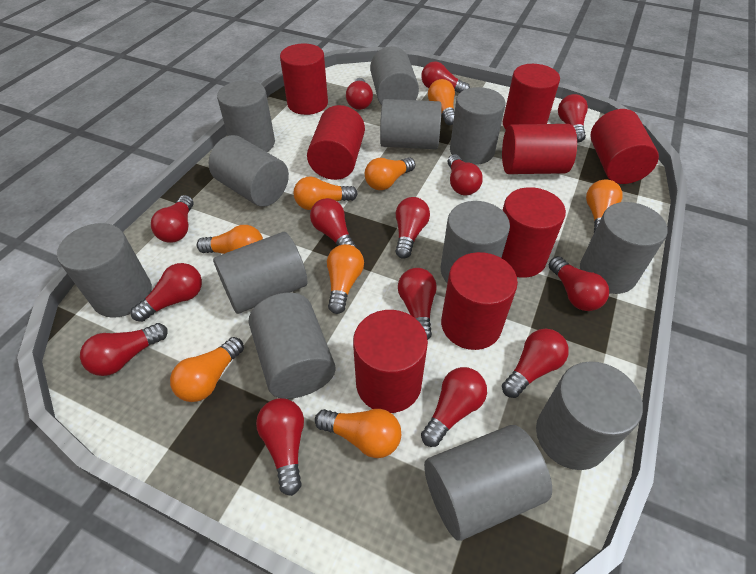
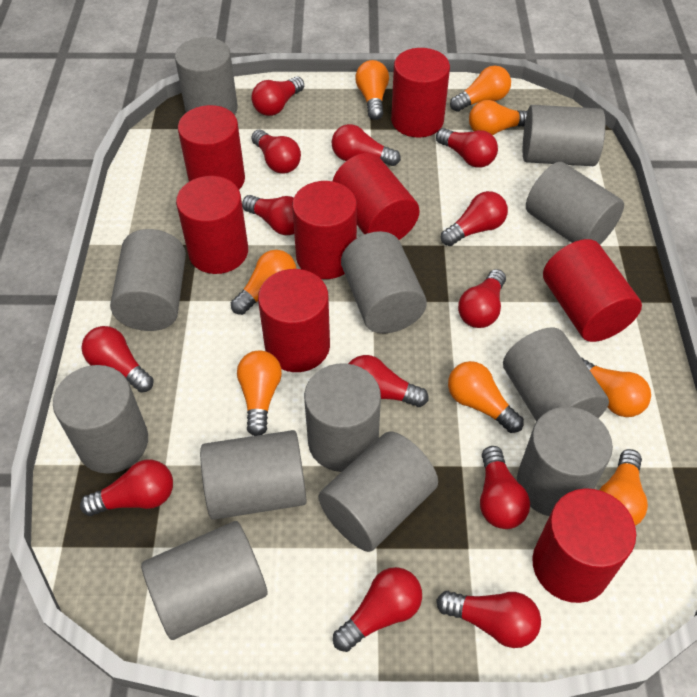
red light bulb: 14 -> 13

